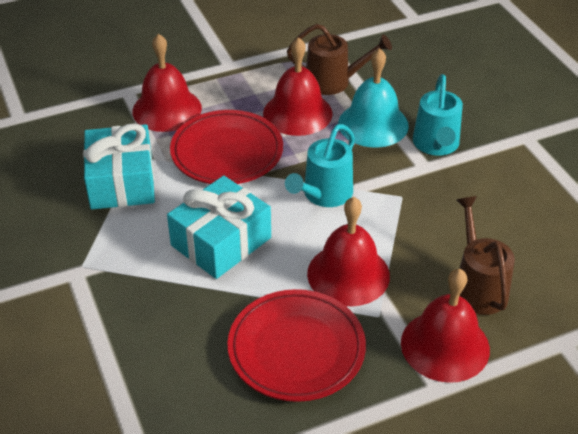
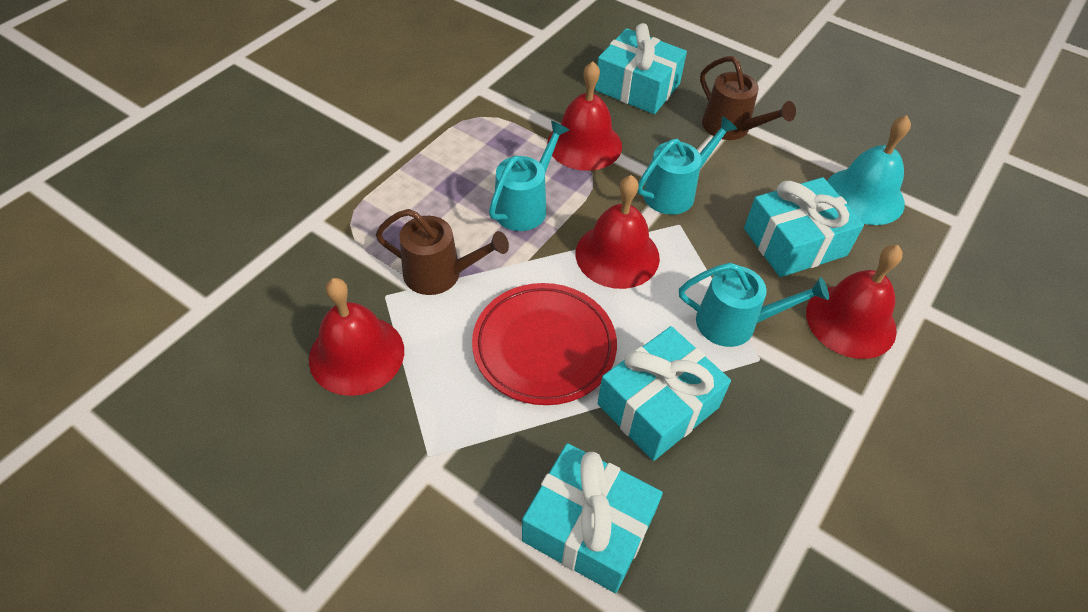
red plate: 2 -> 1
turquoise gift: 2 -> 4
turquoise watering can: 2 -> 3

